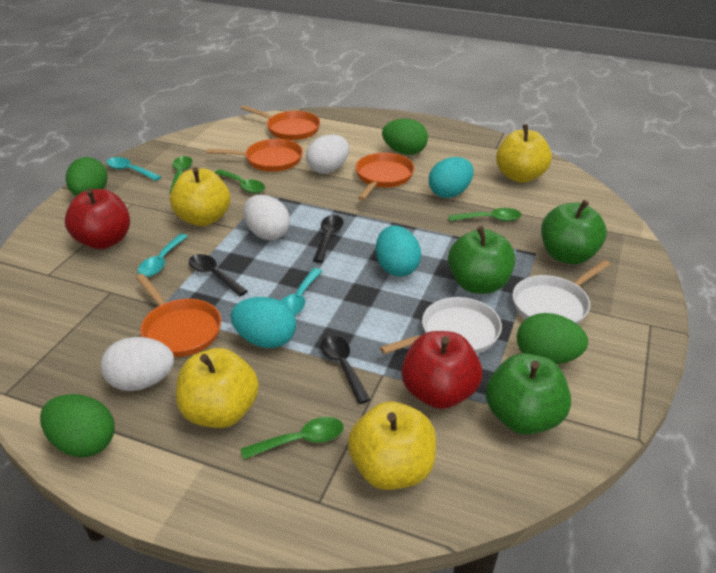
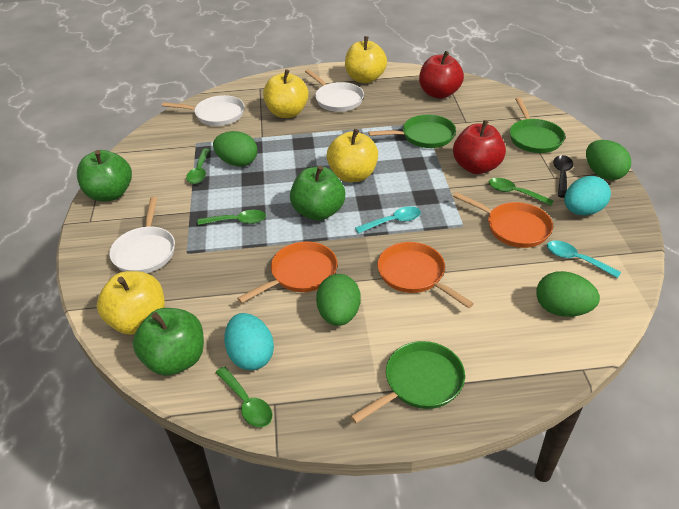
black spoon: 3 -> 1
green pan: 0 -> 3
orange pan: 4 -> 3
turquoise egg: 3 -> 2
turquoise spoon: 3 -> 2
white egg: 3 -> 0
white pan: 2 -> 3

